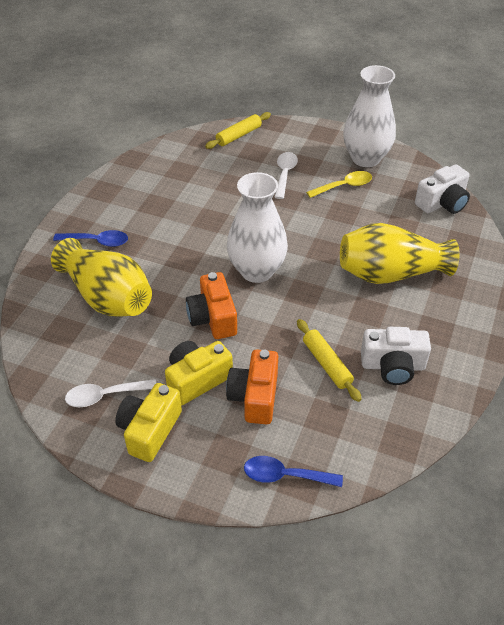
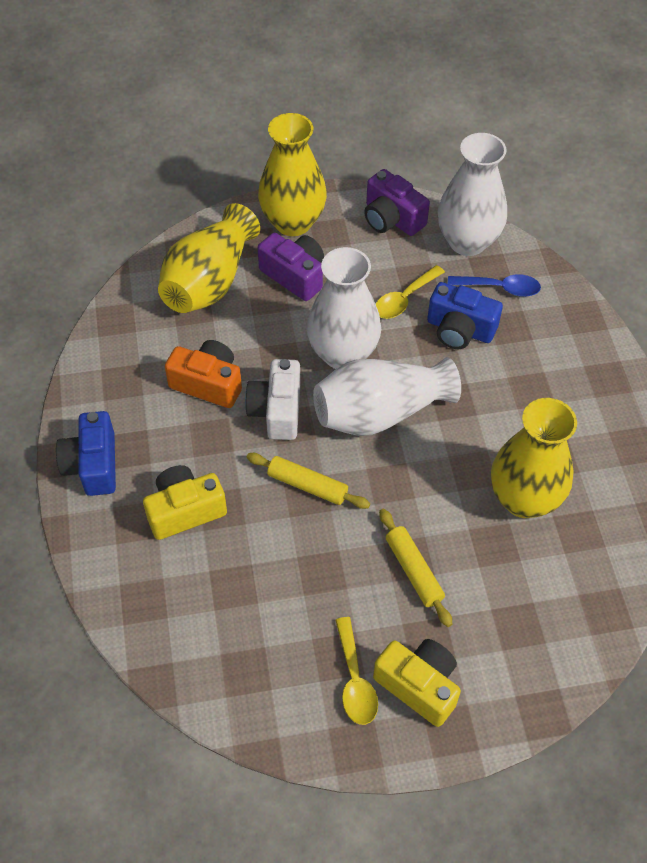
blue camera: 0 -> 2
blue spoon: 2 -> 1
orange camera: 2 -> 1
purple camera: 0 -> 2
white camera: 2 -> 1
white spoon: 2 -> 0
white vase: 2 -> 3
yellow spoon: 1 -> 2
yellow vase: 2 -> 3

